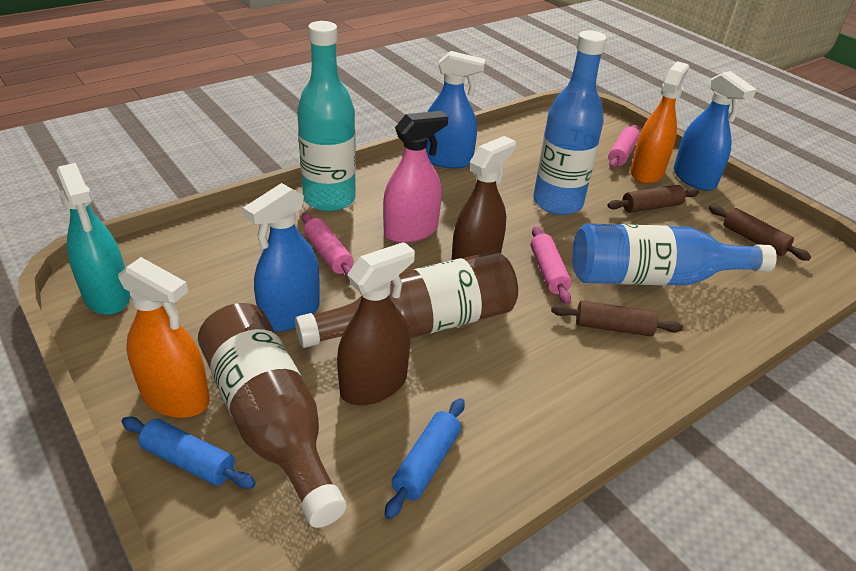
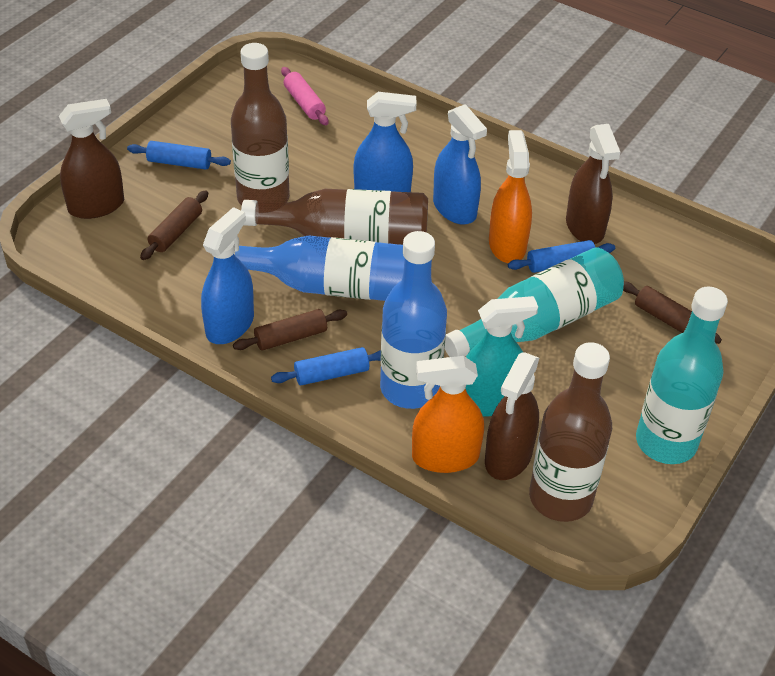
blue rolling pin: 2 -> 3
brown bottle: 2 -> 3
brown spray bottle: 2 -> 3
pink rolling pin: 3 -> 1
pink spray bottle: 1 -> 0
turquoise bottle: 1 -> 2

